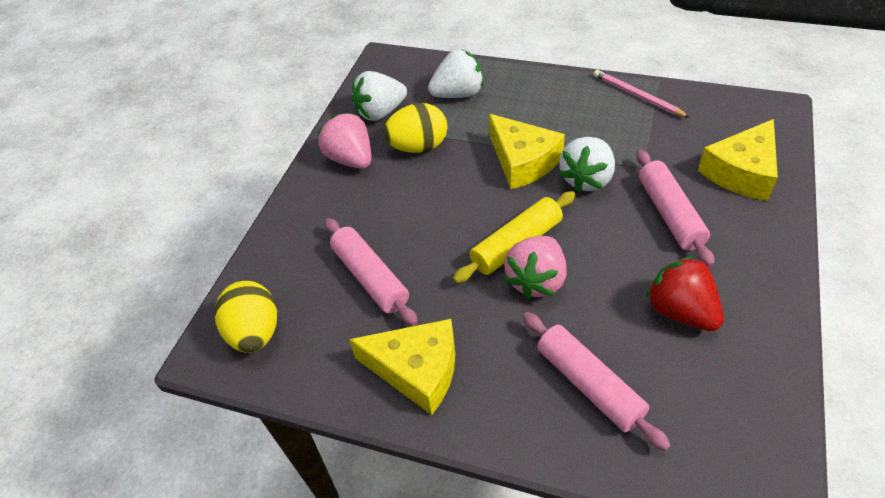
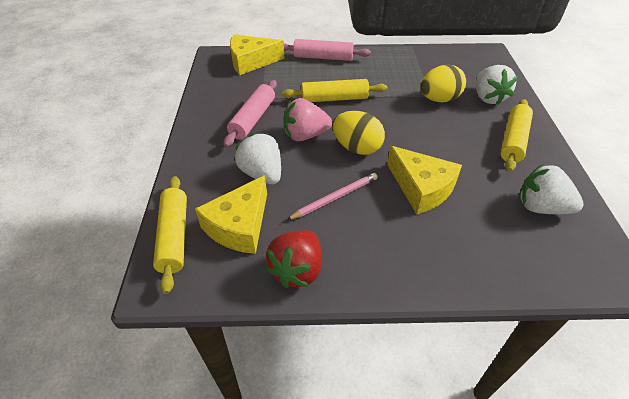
pink rolling pin: 3 -> 2
pink strawberry: 2 -> 1
yellow rolling pin: 1 -> 3

